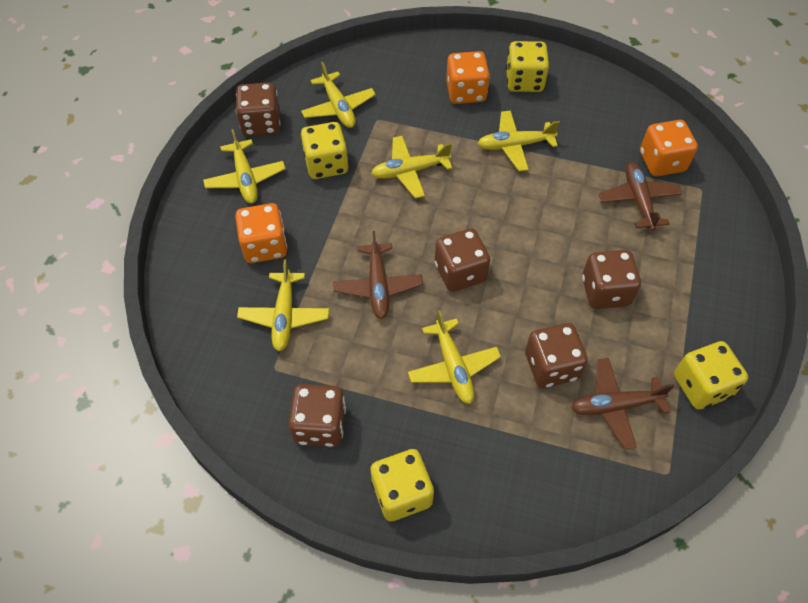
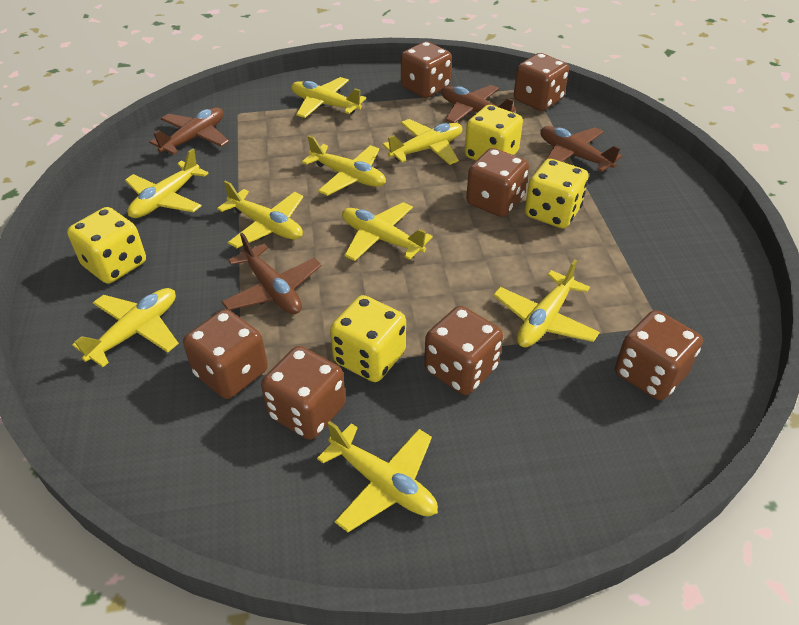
brown dice: 5 -> 7
brown plane: 3 -> 4
orange dice: 3 -> 0
yellow plane: 6 -> 9

